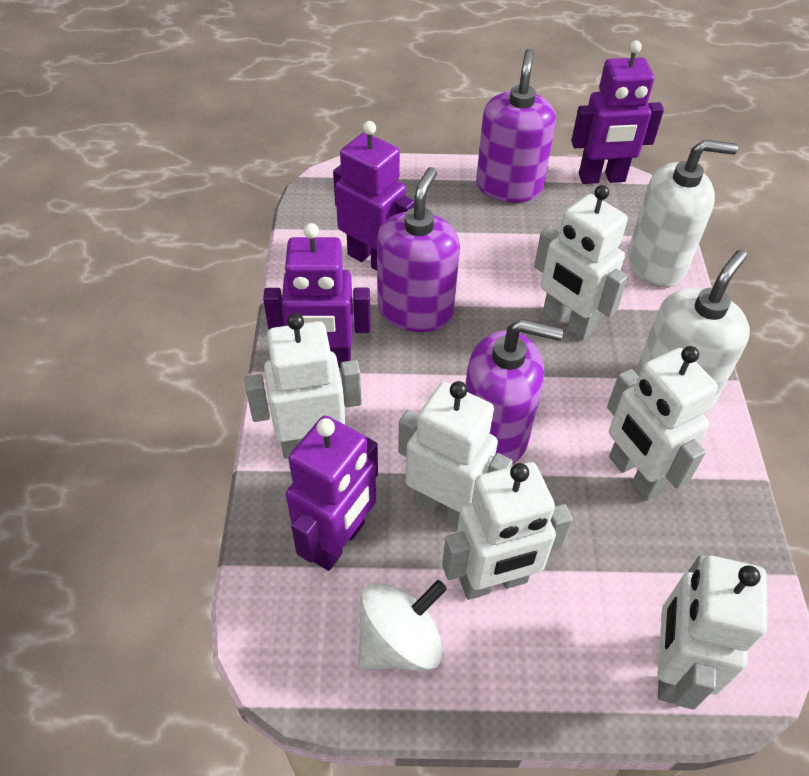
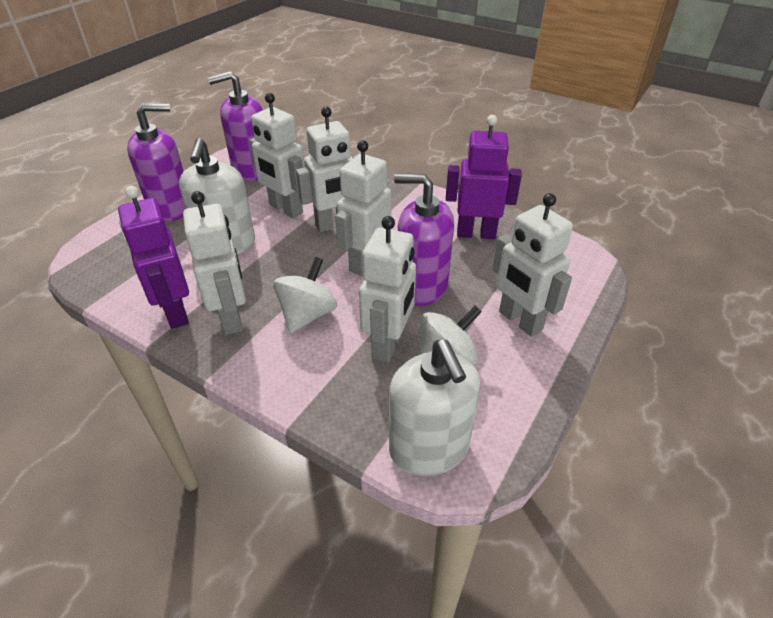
purple robot: 4 -> 2
white spinning top: 1 -> 2

